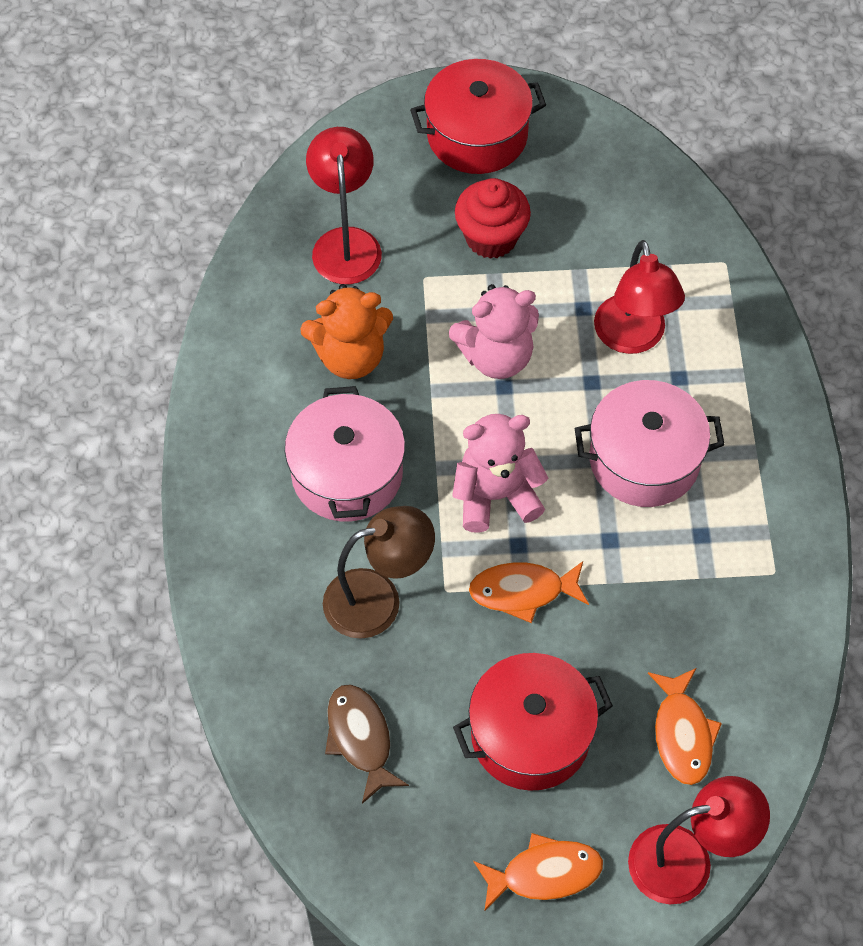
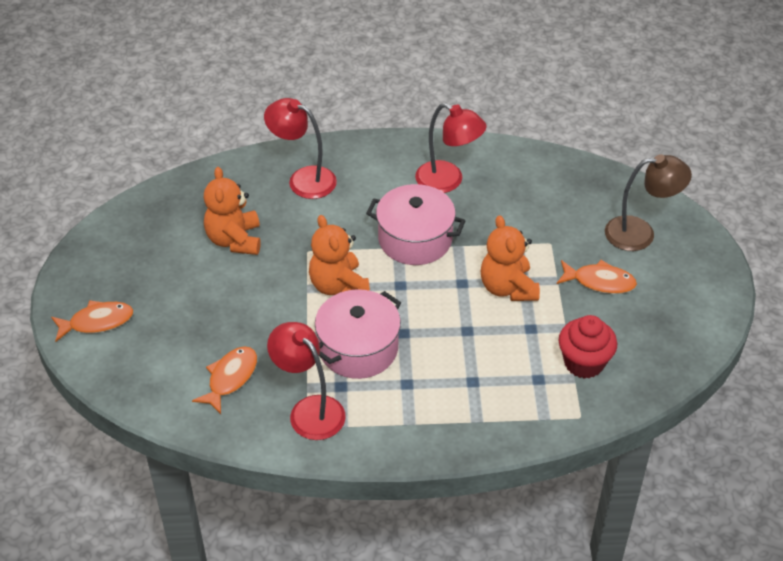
brown fish: 1 -> 0
orange teddy bear: 1 -> 3
pink teddy bear: 2 -> 0
red pot: 2 -> 0

